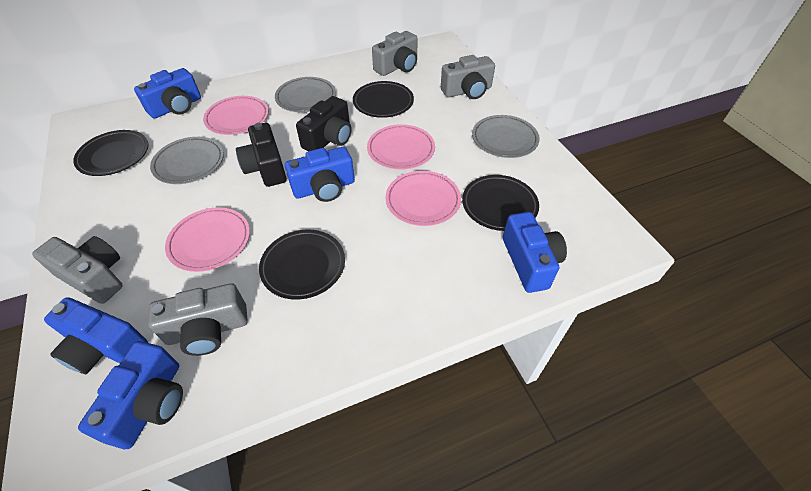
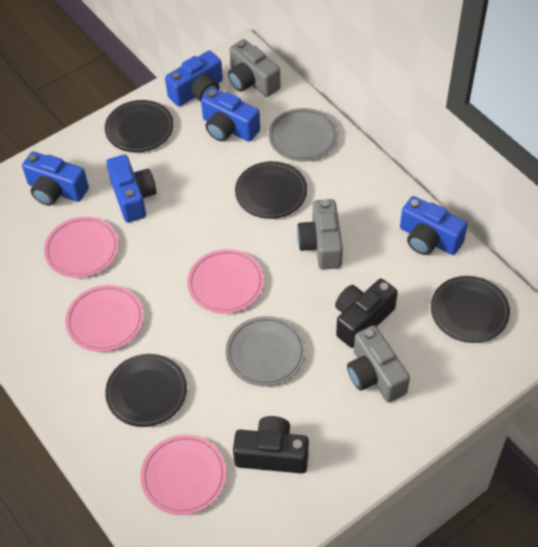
grey camera: 4 -> 3
grey plate: 3 -> 2

